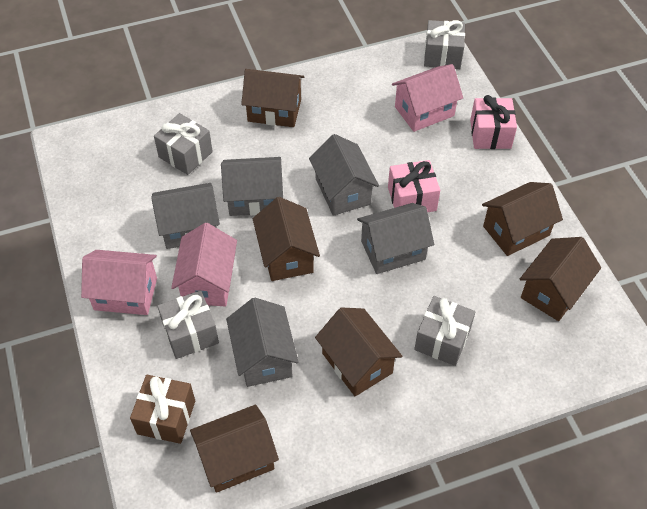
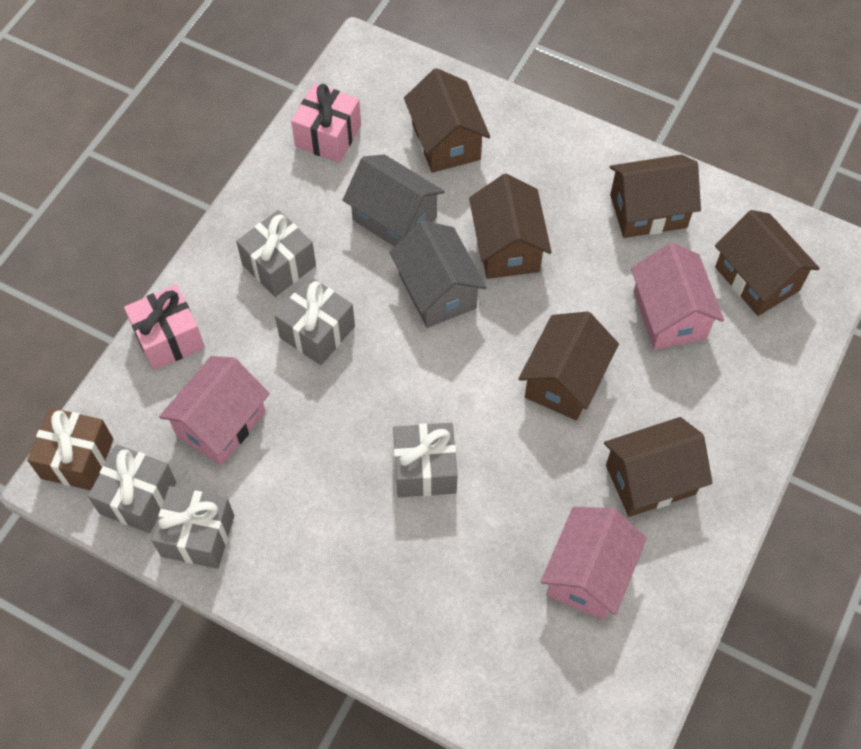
grey gift: 4 -> 5
grey house: 5 -> 2

